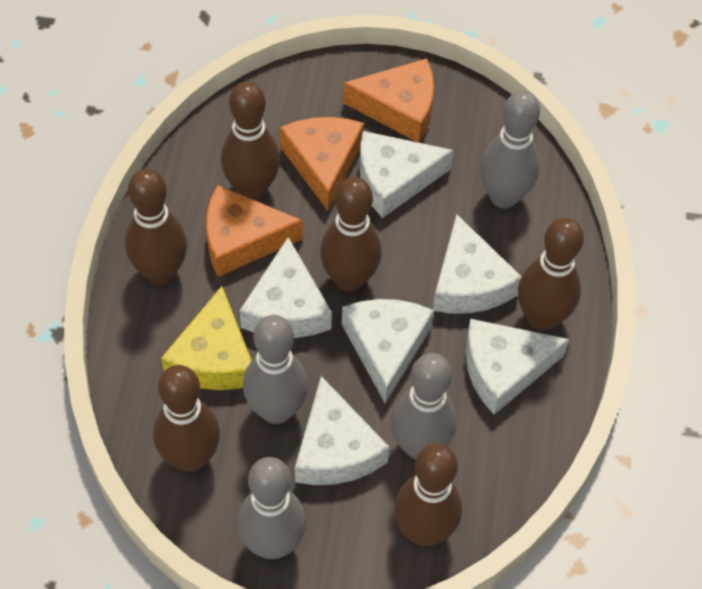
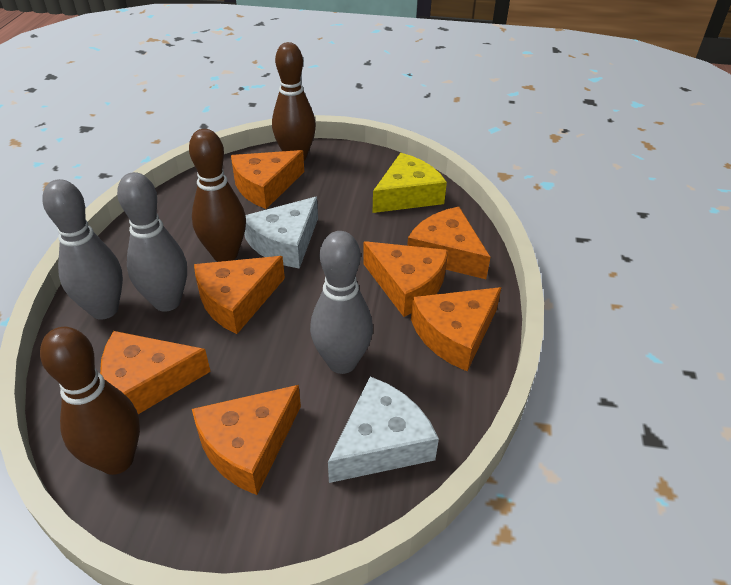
brown bowling pin: 6 -> 3
grey bowling pin: 4 -> 3
orange cheese: 3 -> 7
white cheese: 6 -> 2

